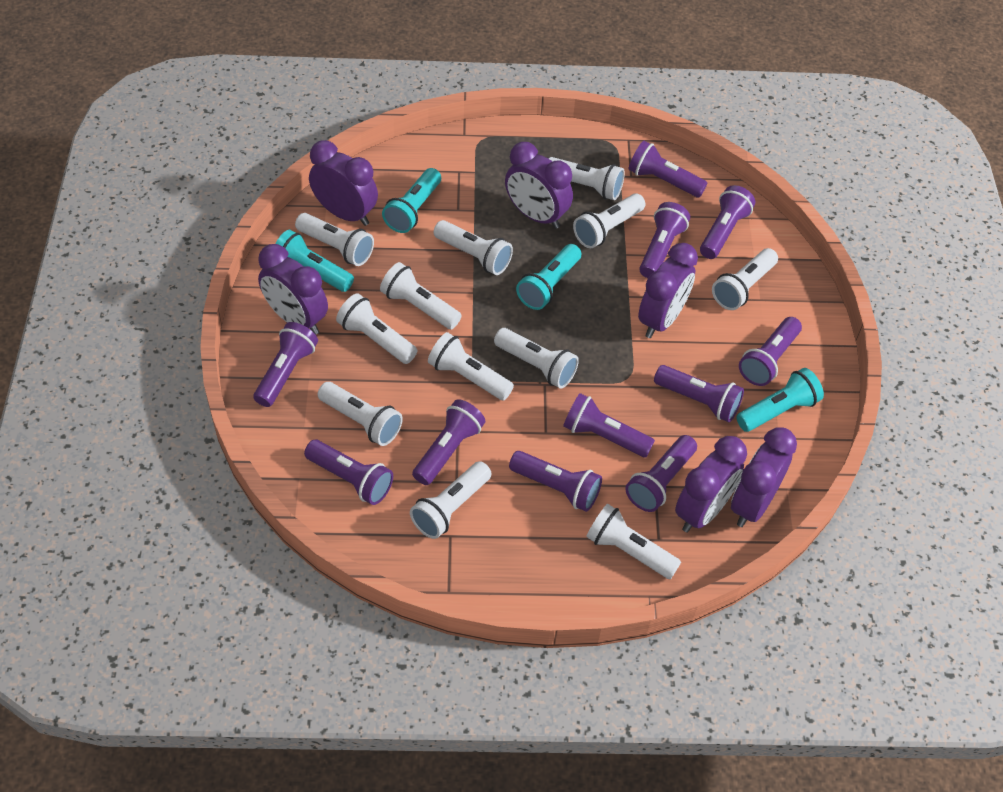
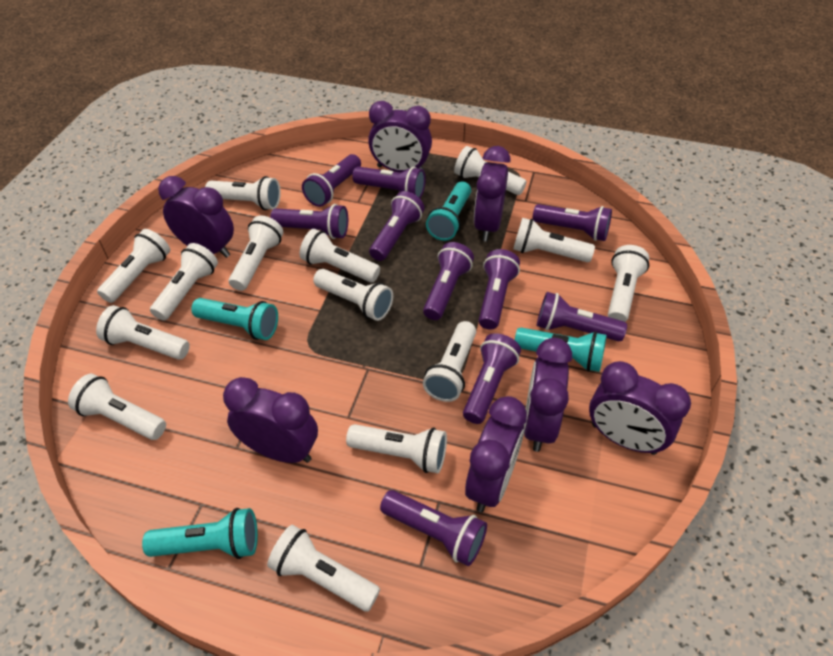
purple clock: 6 -> 7
purple flashlight: 11 -> 10
white flashlight: 12 -> 14

